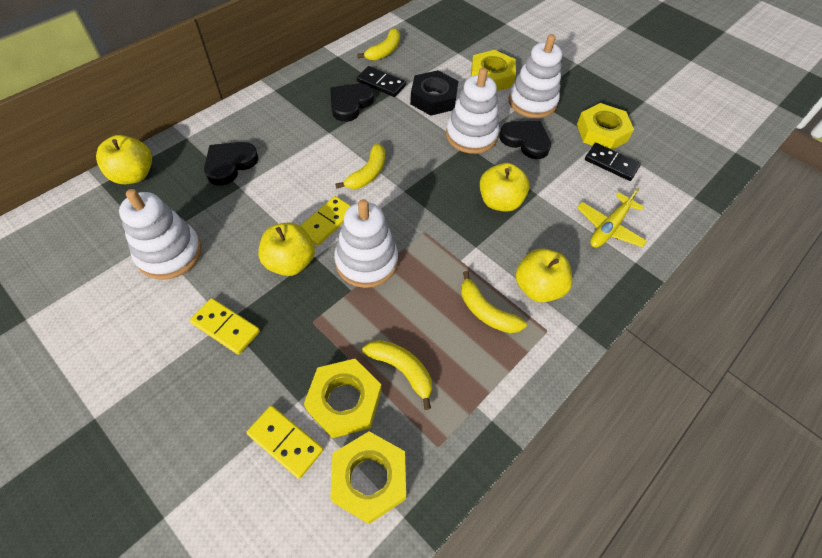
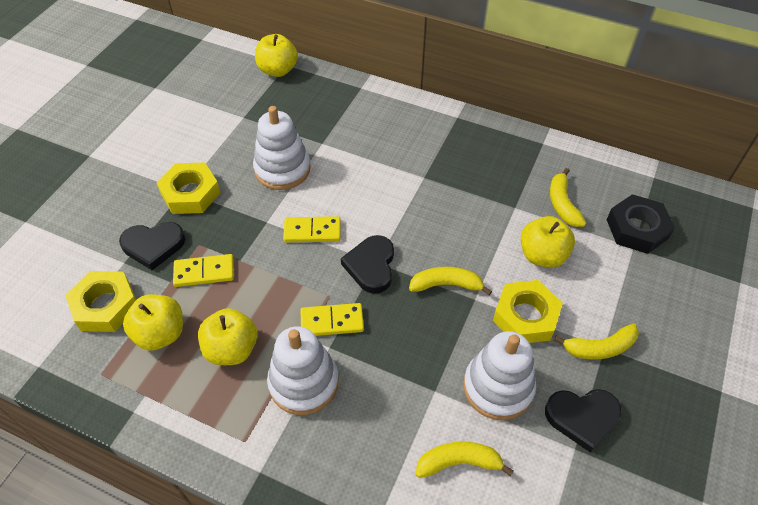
black domino: 2 -> 0
white stacking toy: 4 -> 3
yellow nut: 4 -> 3
yellow plane: 1 -> 0

